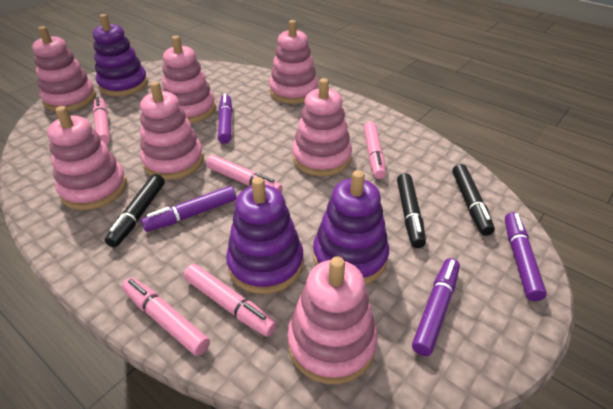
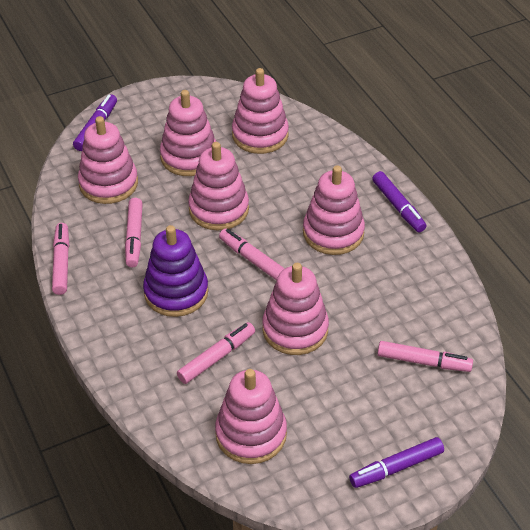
black marker: 3 -> 0
purple marker: 4 -> 3
purple stacking toy: 3 -> 1

